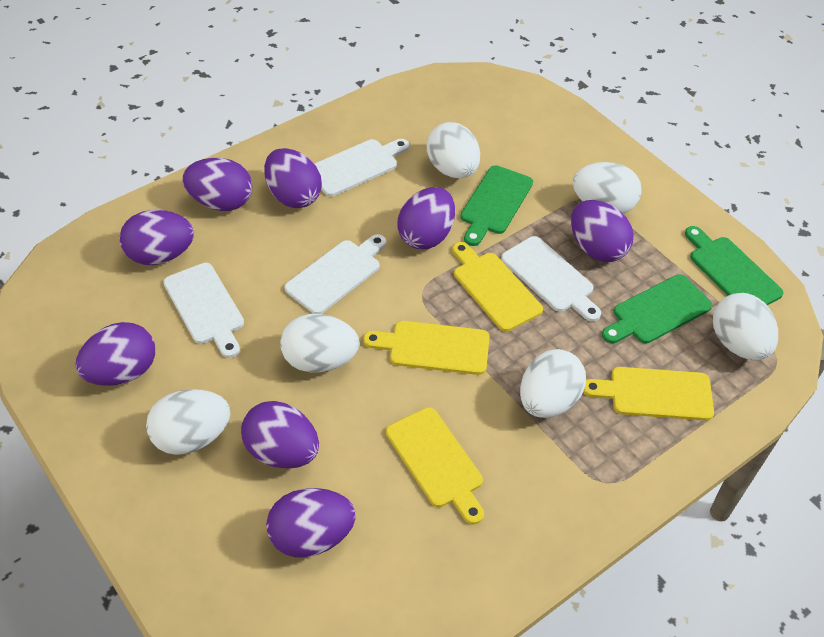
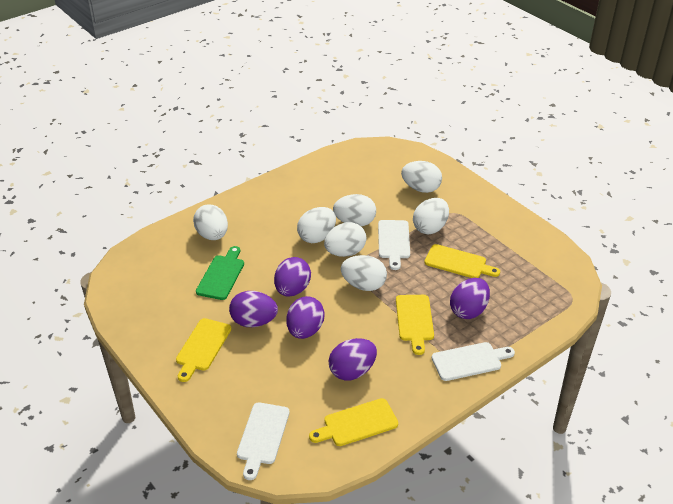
green cutting board: 3 -> 1
purple egg: 8 -> 5
white cutting board: 4 -> 3
white egg: 6 -> 7

